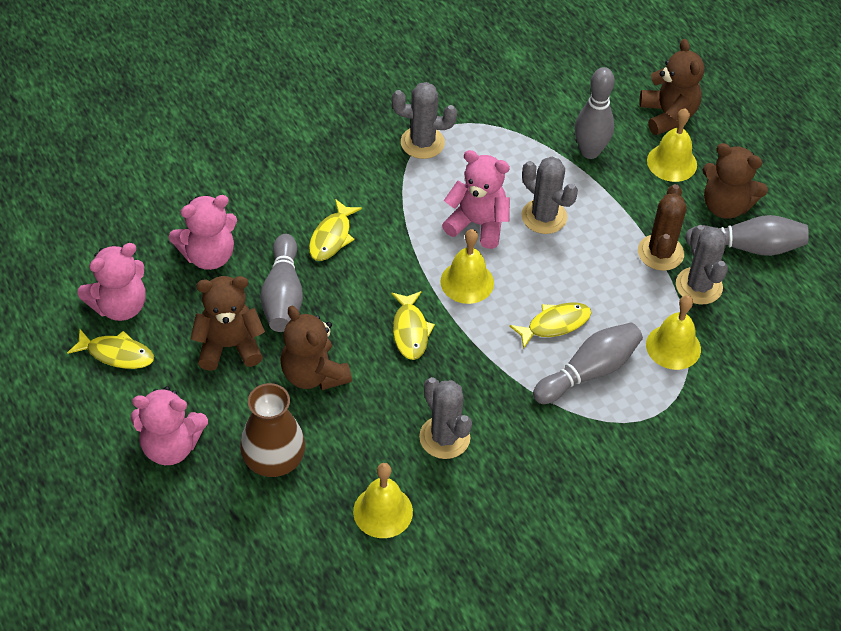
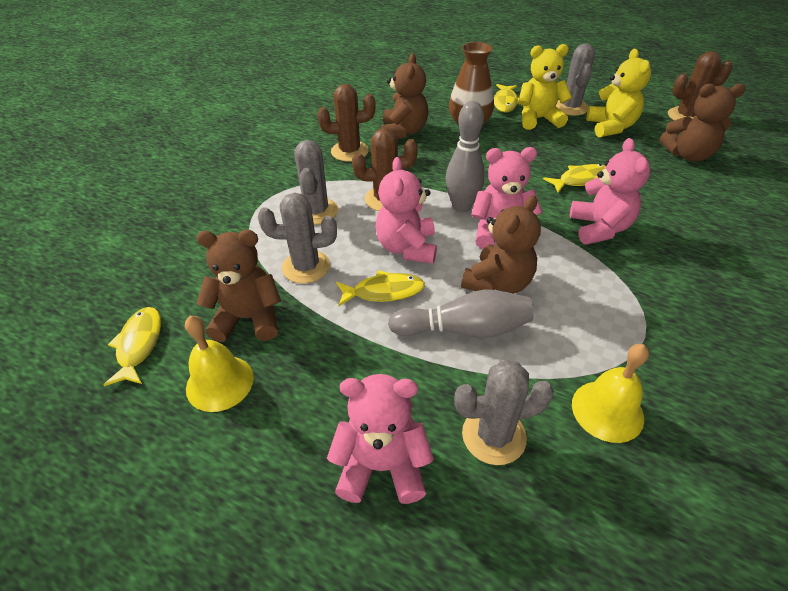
brown cactus: 1 -> 3
grey bowling pin: 4 -> 2
yellow bell: 4 -> 2
yellow teddy bear: 0 -> 2

